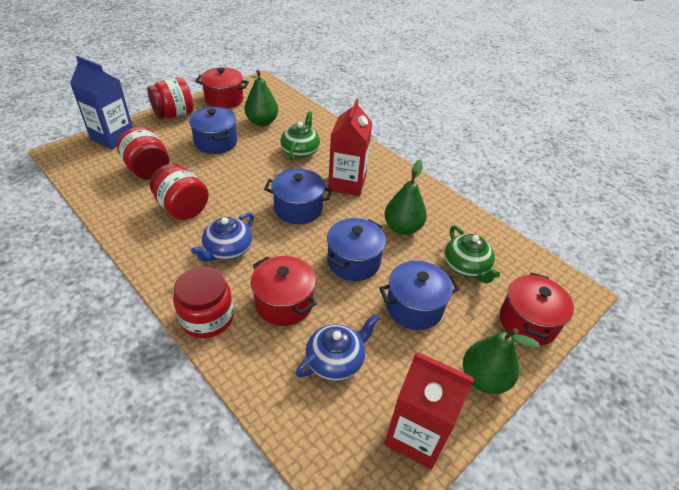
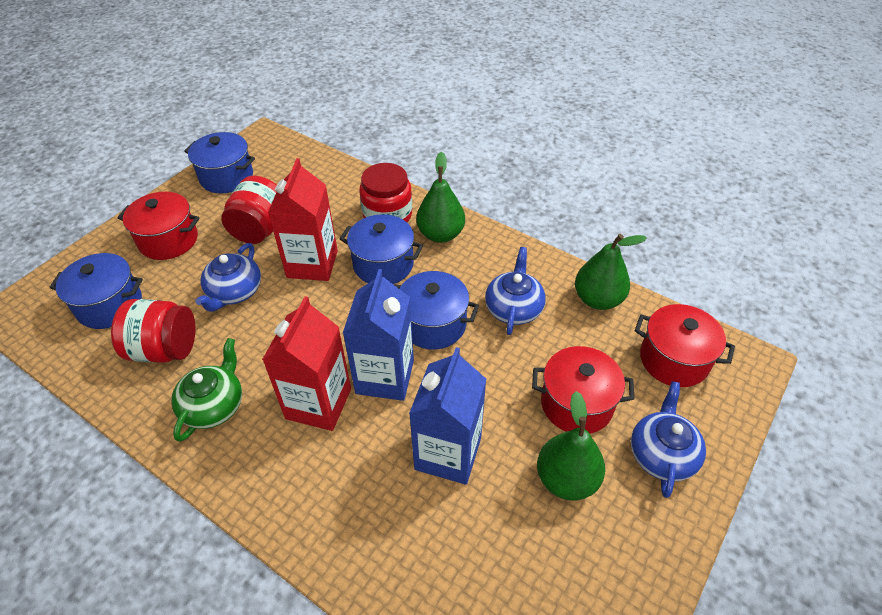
blue carton: 1 -> 2
blue teapot: 2 -> 3
green teapot: 2 -> 1
red jar: 4 -> 3

